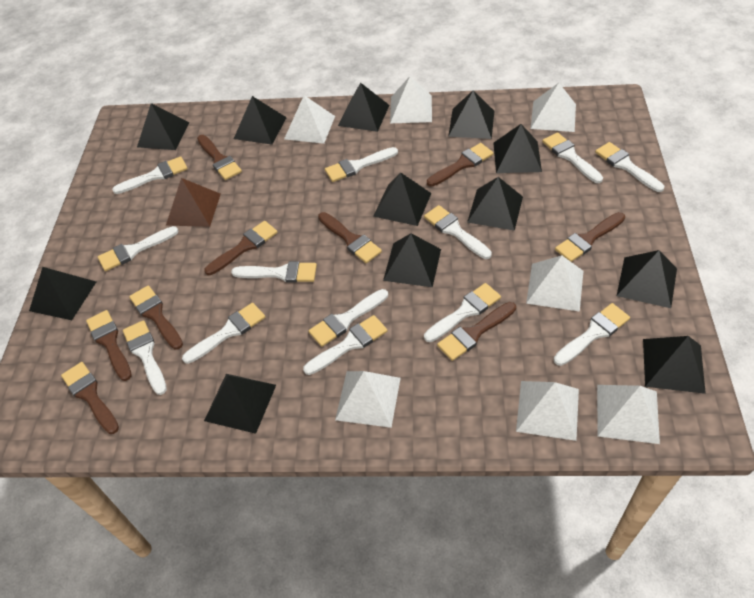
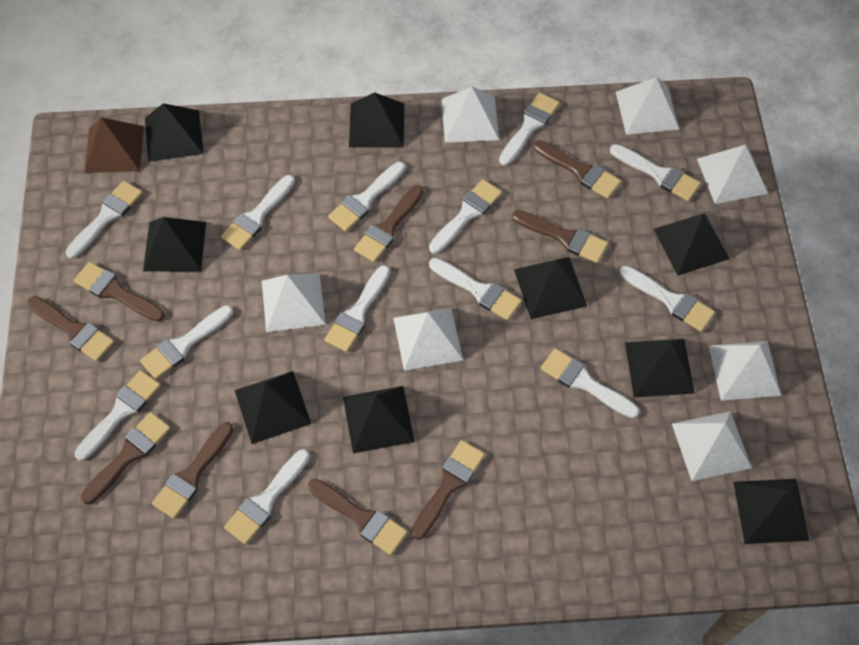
black pyramid: 12 -> 9

